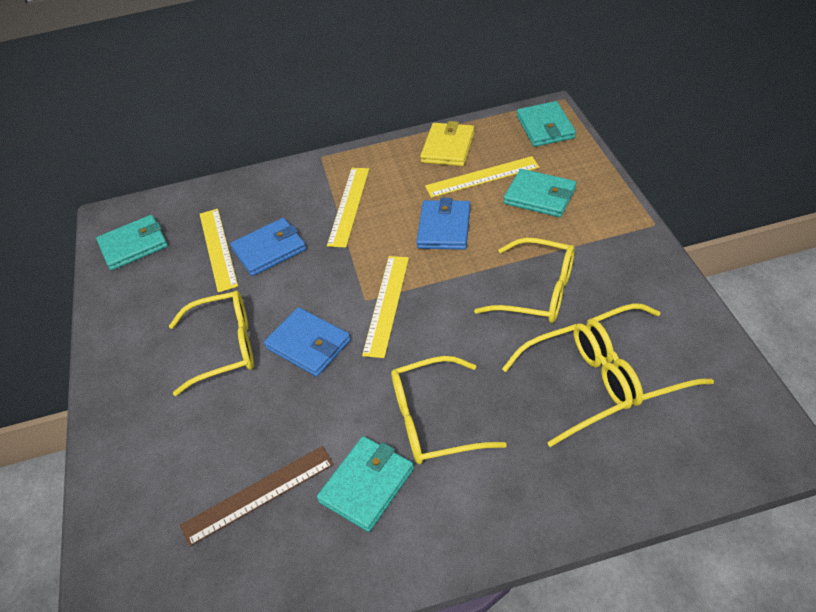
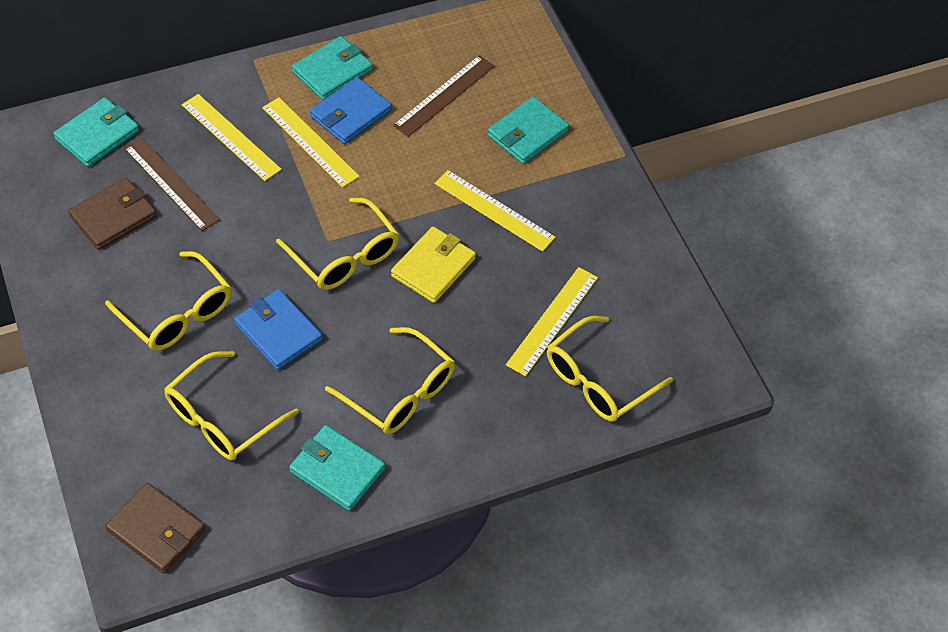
blue wallet: 3 -> 2
brown ruler: 1 -> 2
brown wallet: 0 -> 2

